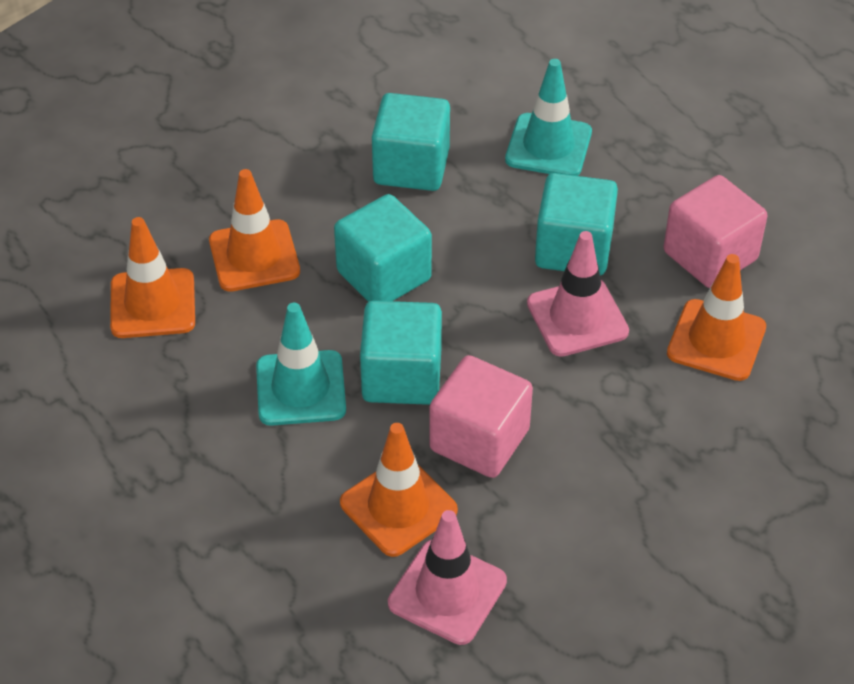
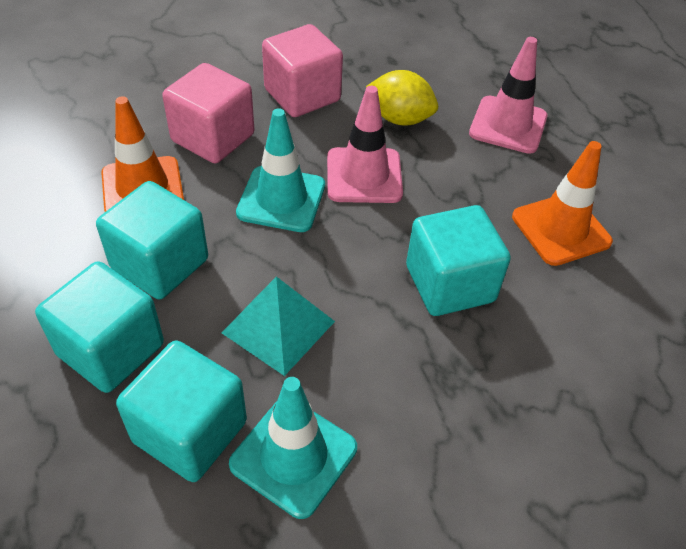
orange traffic cone: 4 -> 2
turquoise pyramid: 0 -> 1
yellow lemon: 0 -> 1

